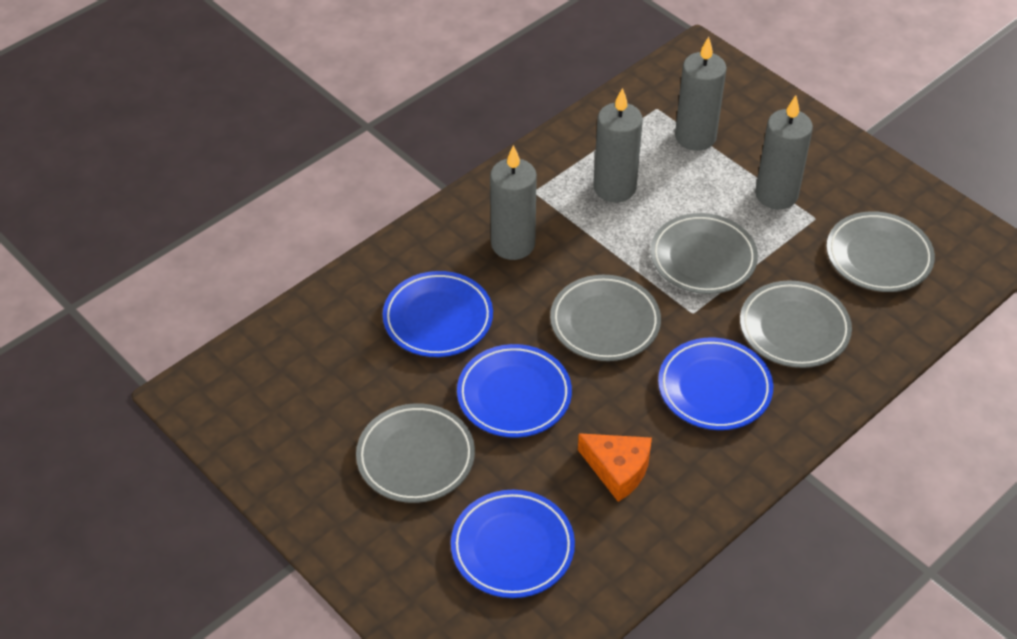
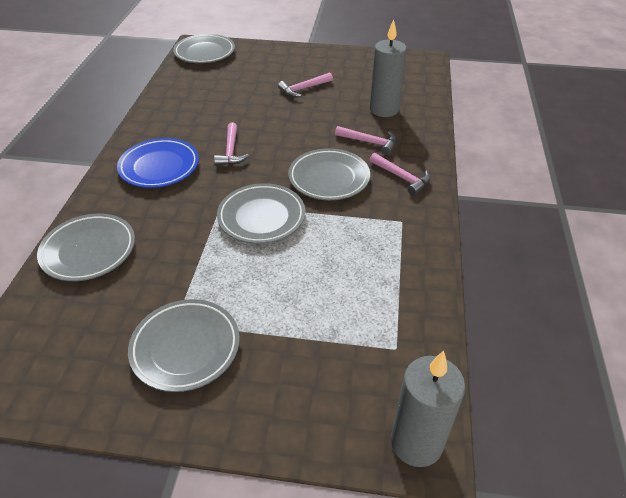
blue plate: 4 -> 1
grey candle: 4 -> 2
orange cheese: 1 -> 0
pink hammer: 0 -> 4

